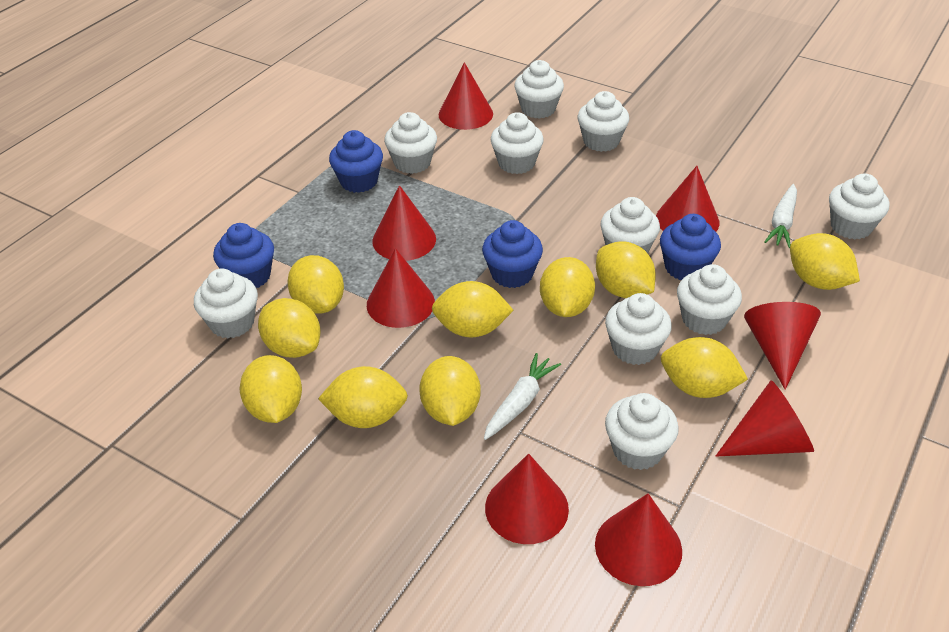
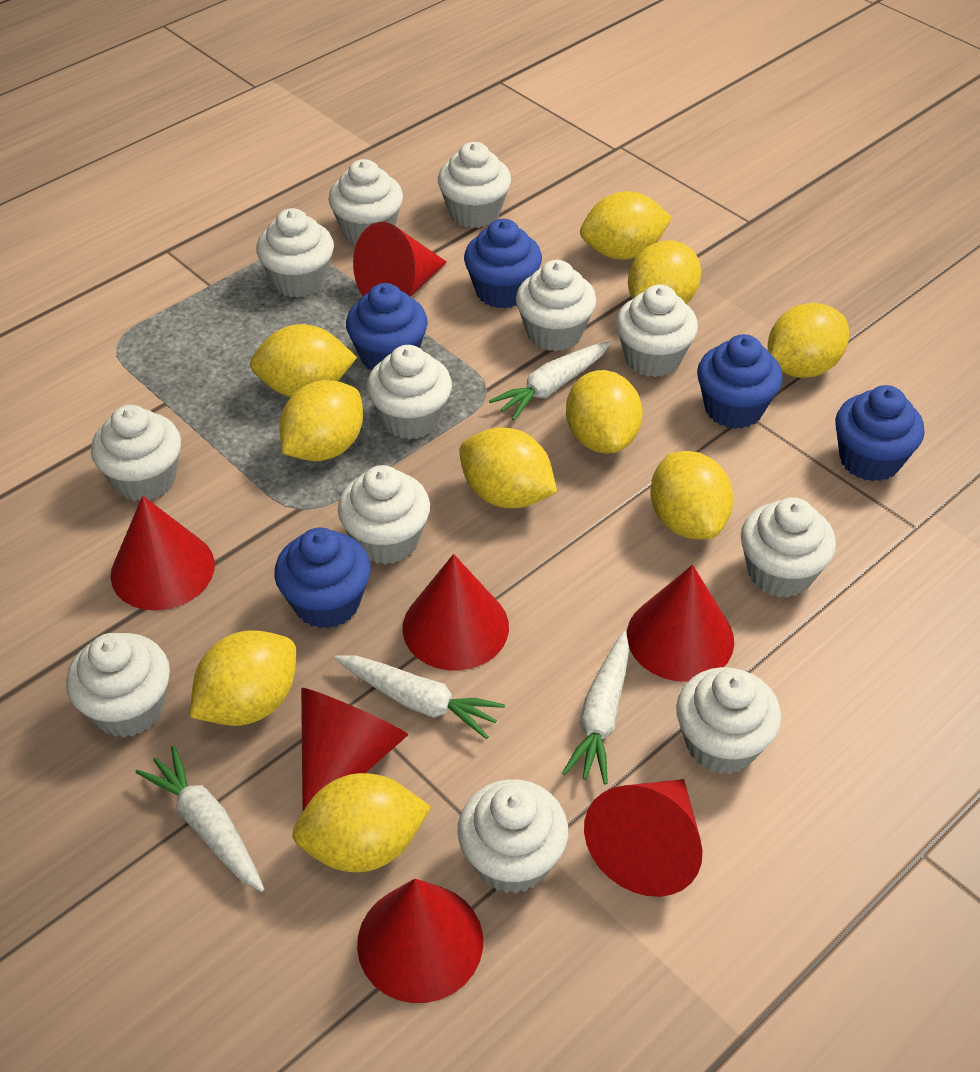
blue cupcake: 4 -> 5
red cone: 8 -> 7
white carrot: 2 -> 4
white cupcake: 10 -> 12

